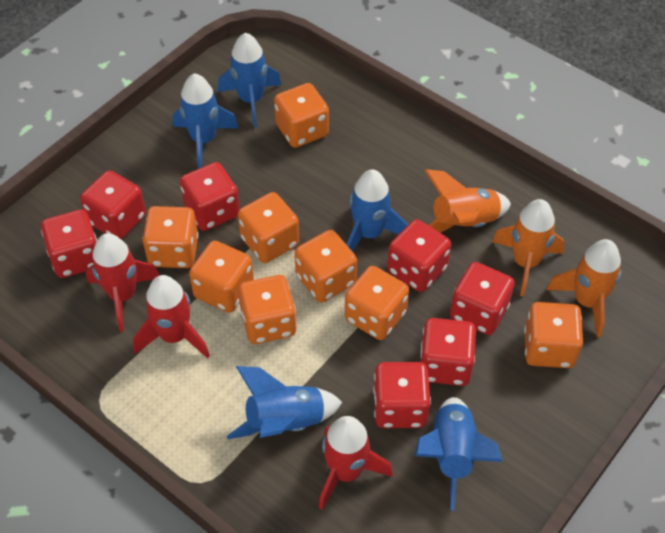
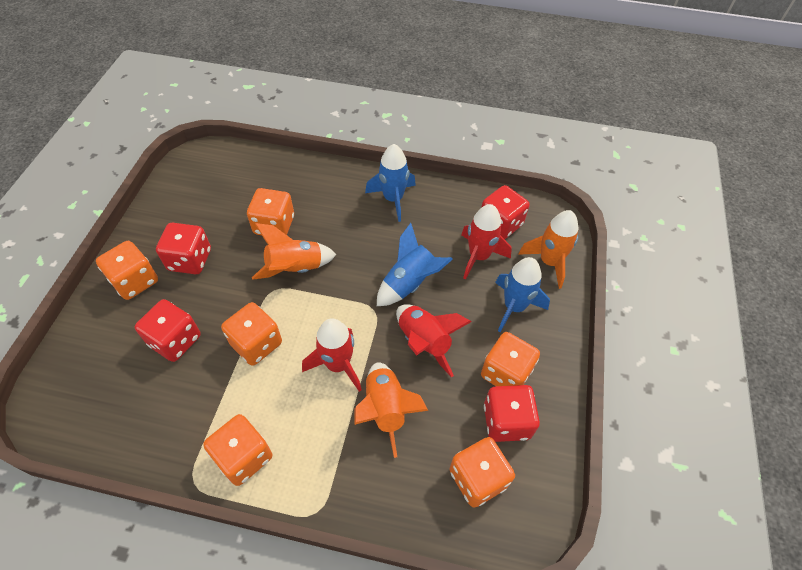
blue rocket: 5 -> 3
orange dice: 8 -> 6
red dice: 7 -> 4

